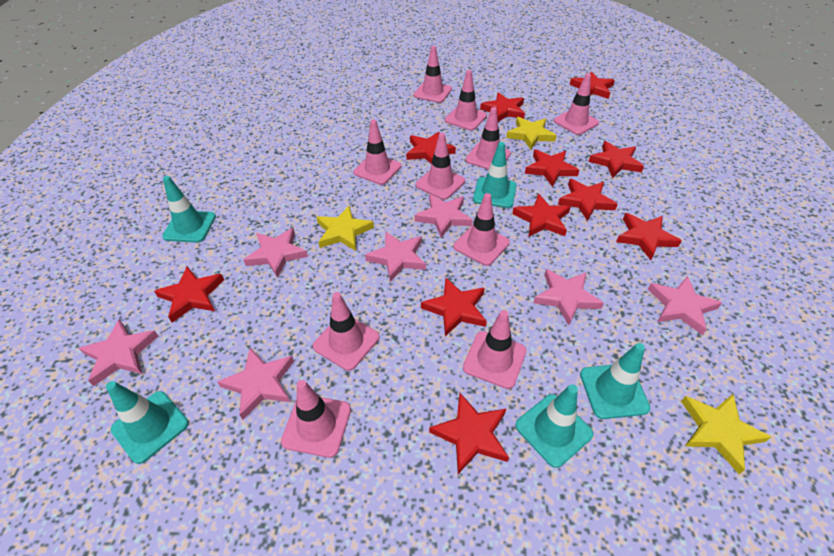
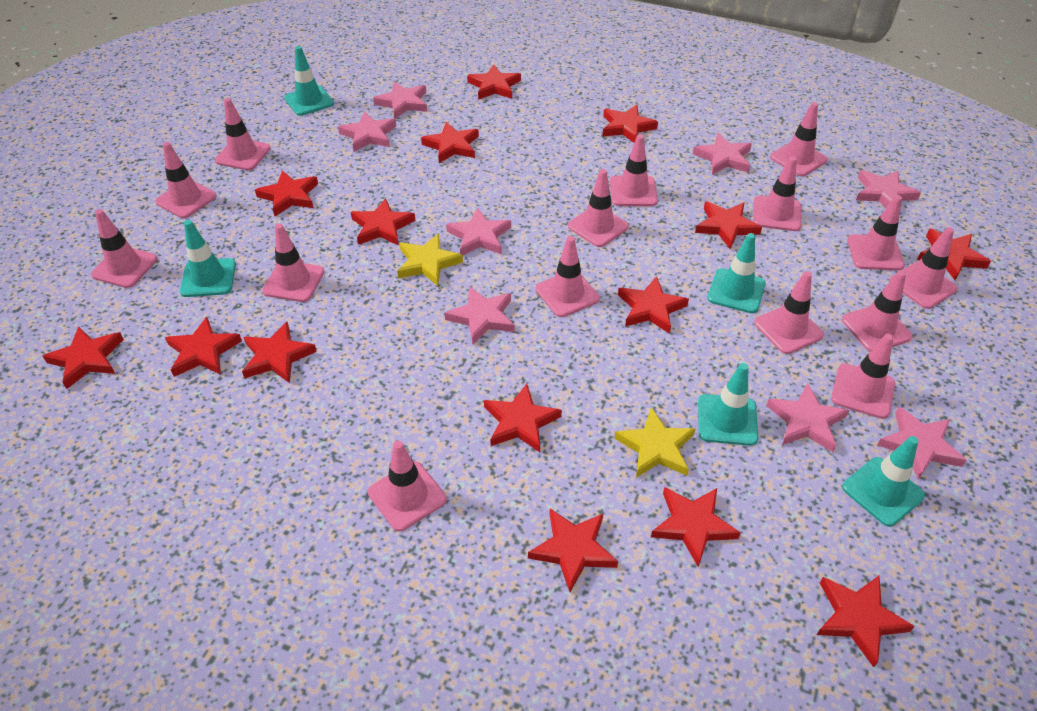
pink star: 7 -> 8
pink traffic cone: 10 -> 15
red star: 11 -> 15
yellow star: 3 -> 2

